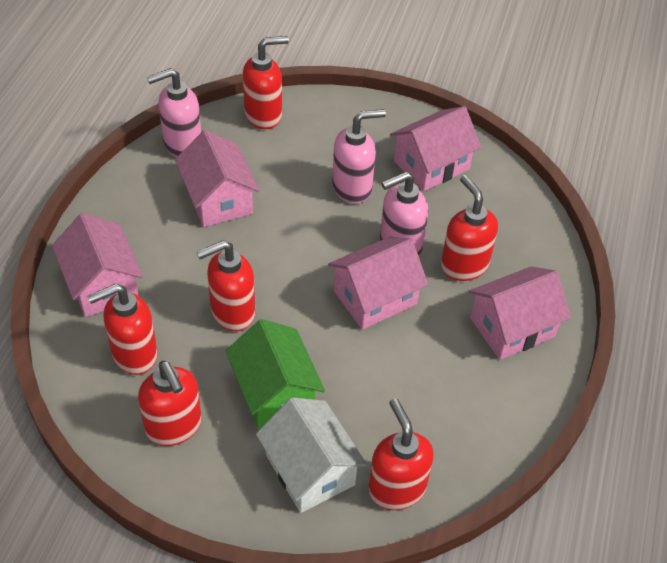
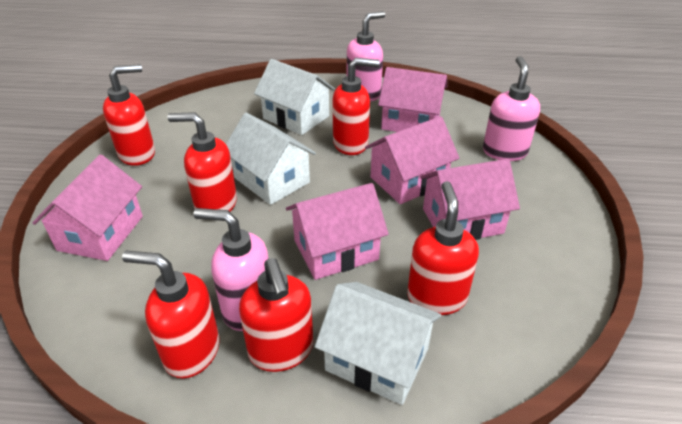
green house: 1 -> 0
white house: 1 -> 3

